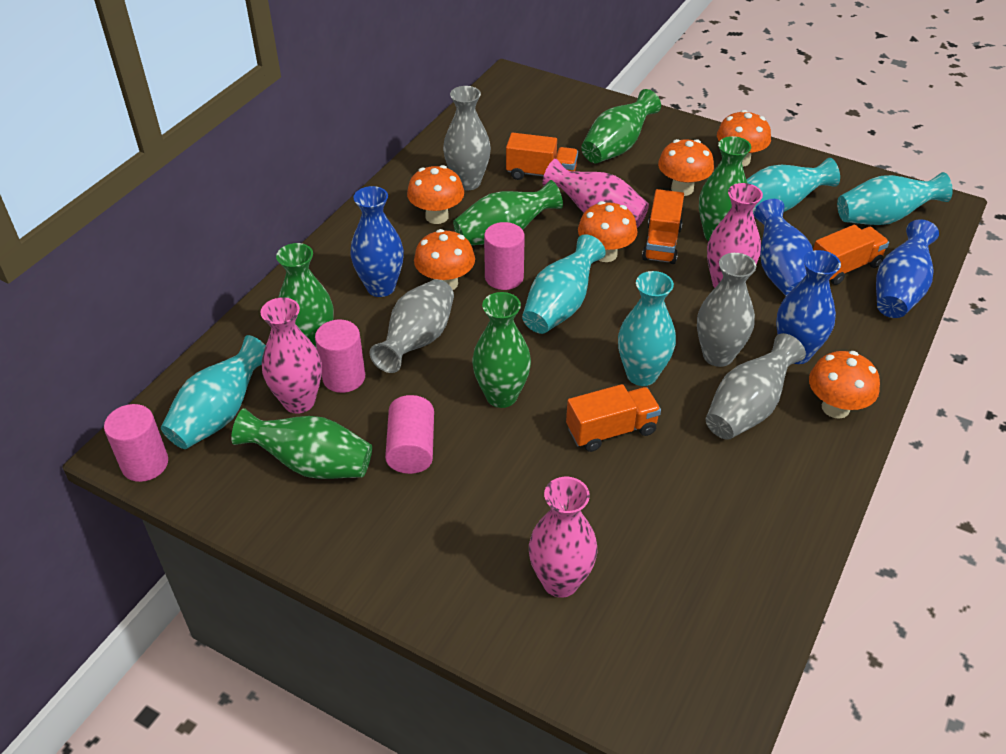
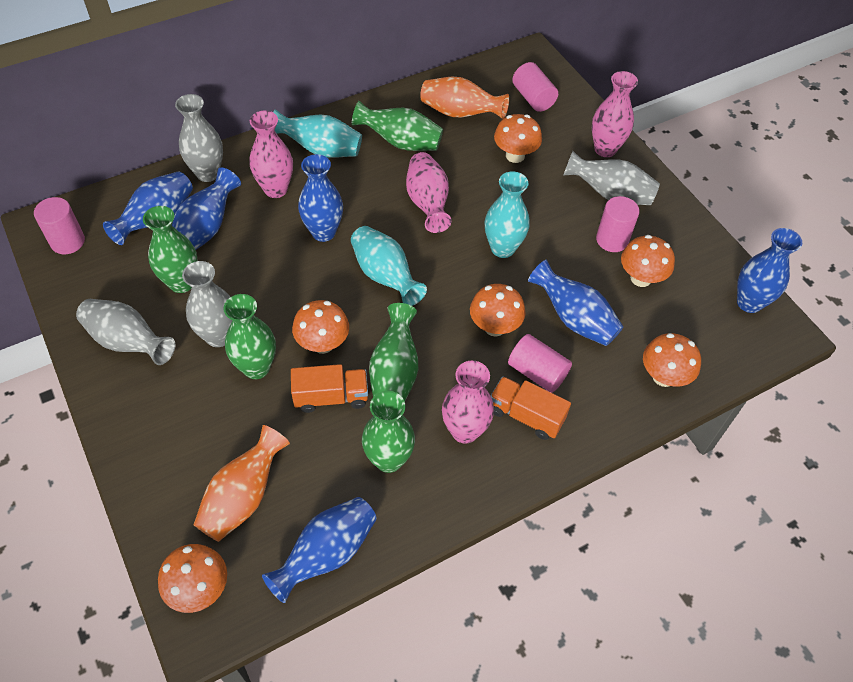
blue vase: 4 -> 6
green vase: 6 -> 5
orange truck: 4 -> 2
orange vase: 0 -> 2
turquoise vase: 5 -> 3

